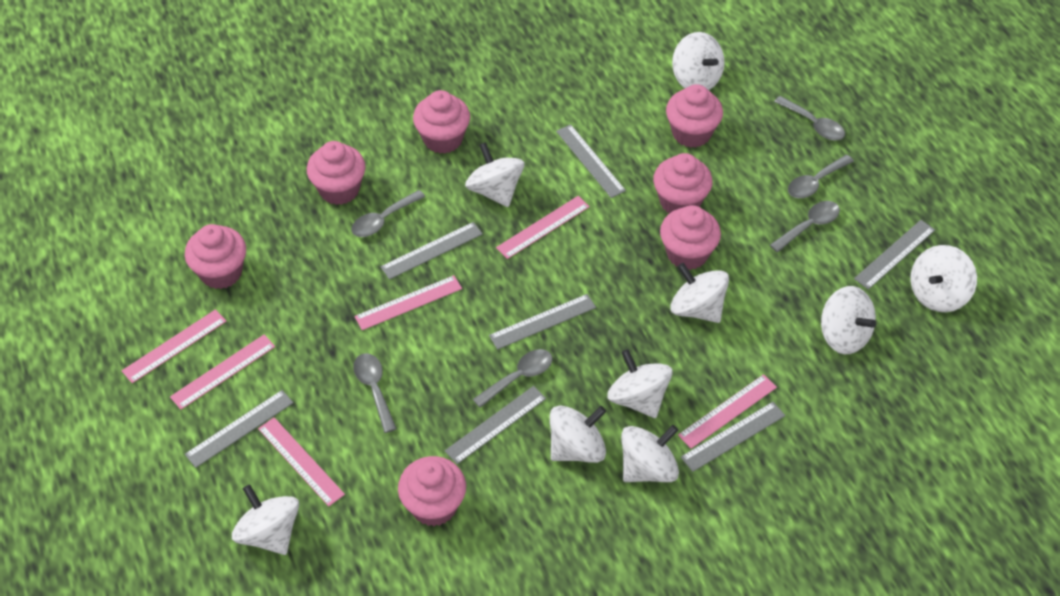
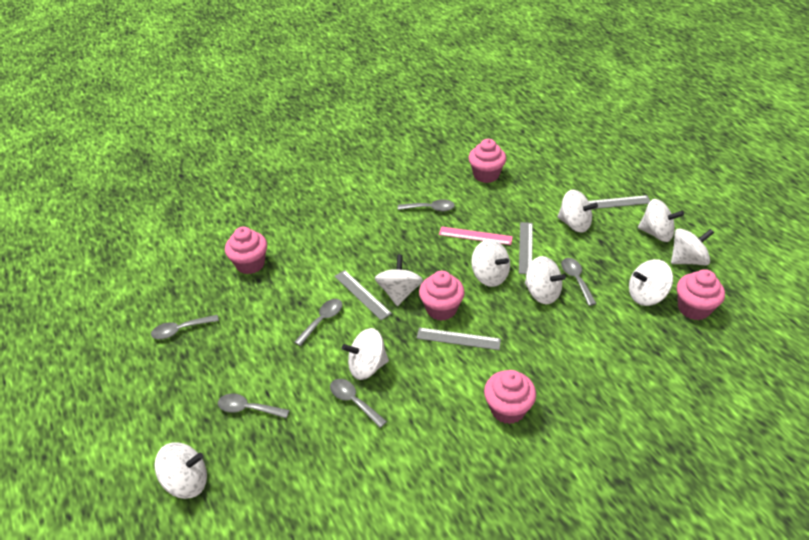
grey ruler: 7 -> 4
pink cupcake: 7 -> 5
pink ruler: 6 -> 1

